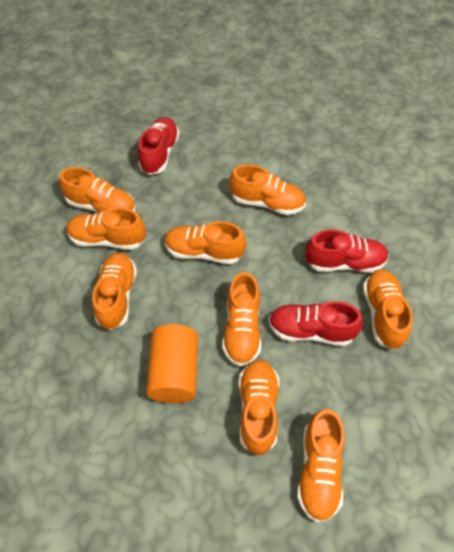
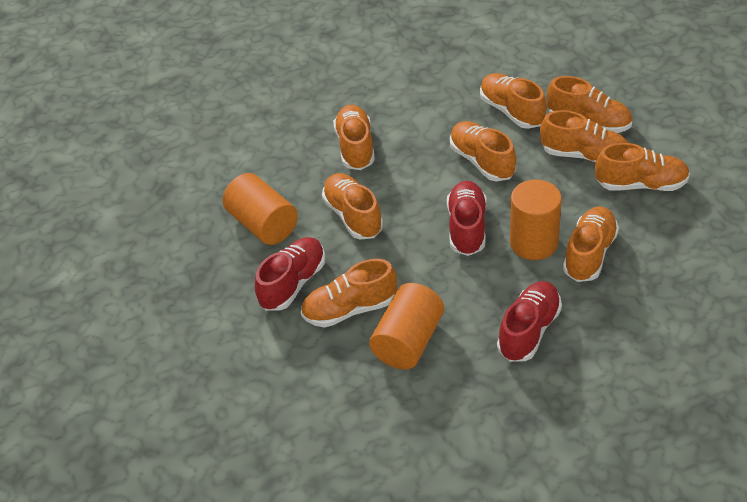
orange cylinder: 1 -> 3

